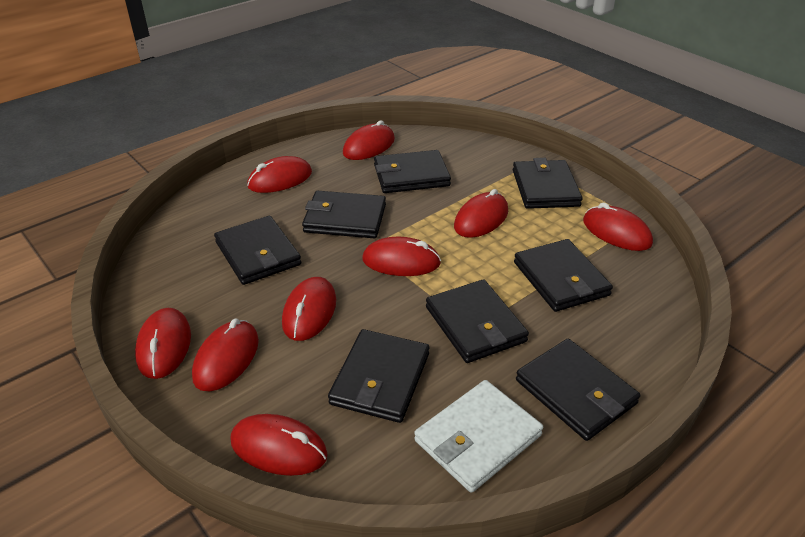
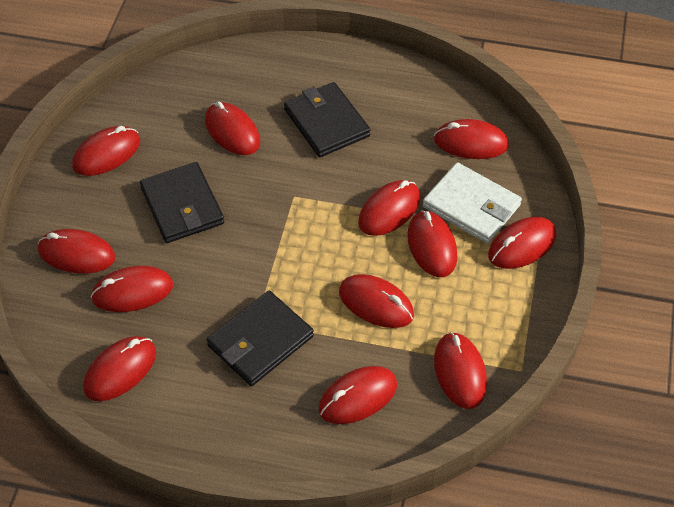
black wallet: 8 -> 3
red mouse: 9 -> 12

